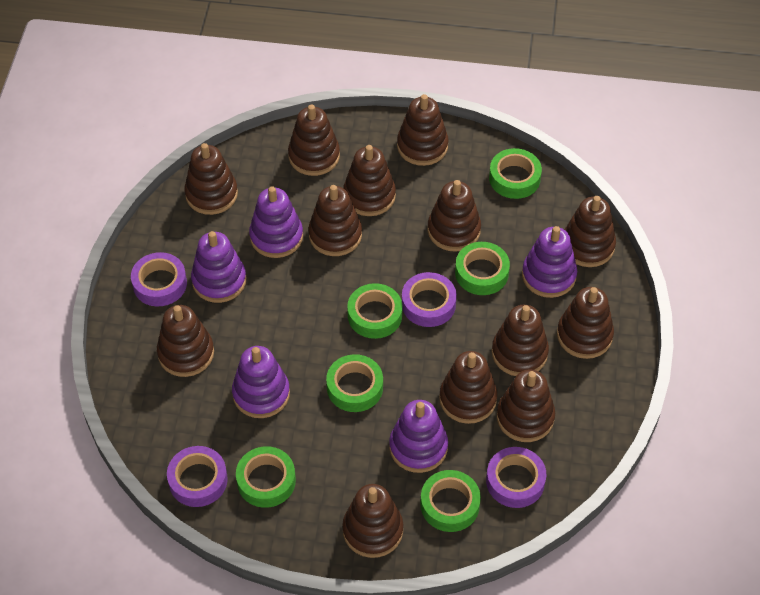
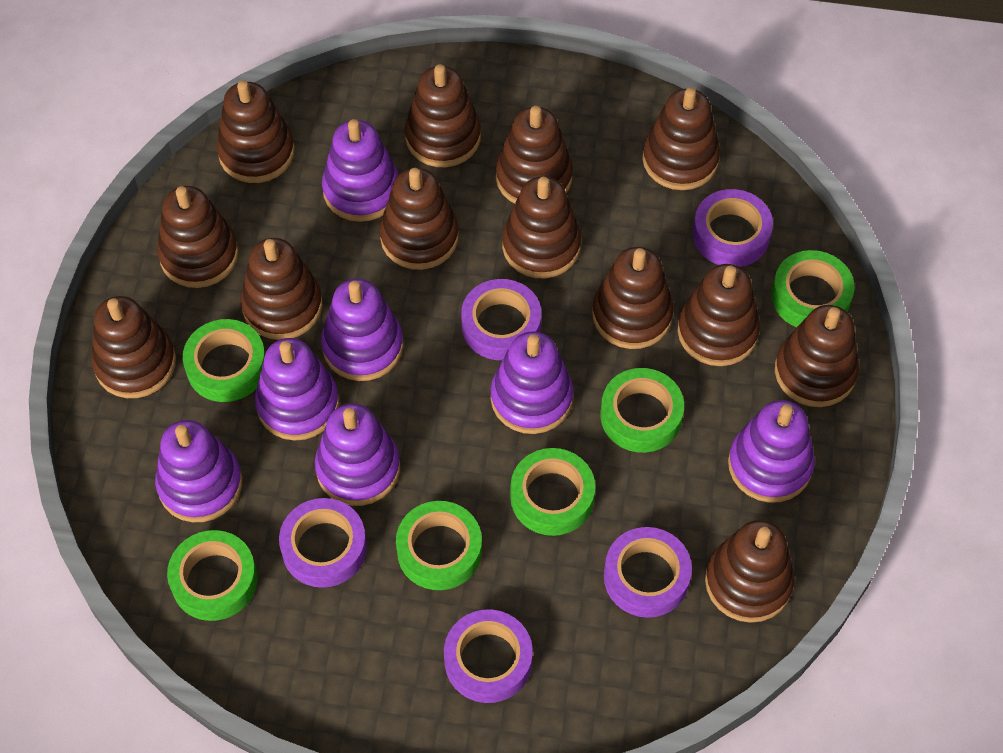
purple stacking toy: 5 -> 7
purple tape: 4 -> 5

